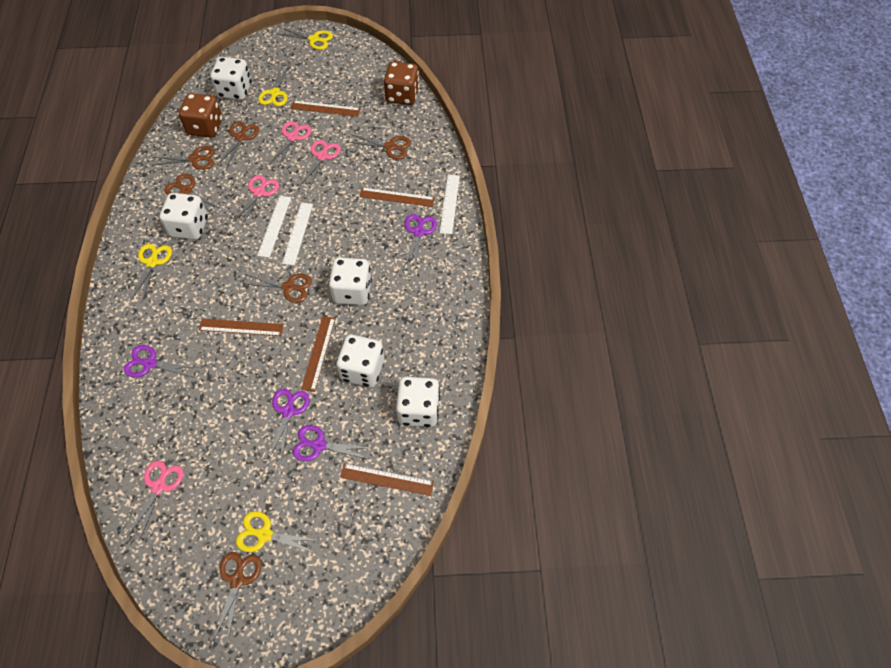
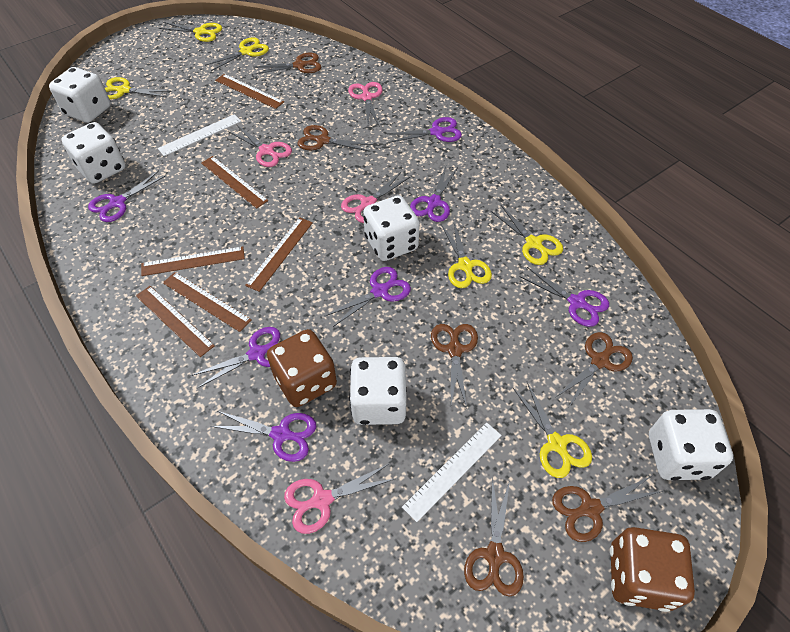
brown ruler: 5 -> 6
purple scissors: 4 -> 7
white ruler: 3 -> 2
yellow scissors: 4 -> 6

